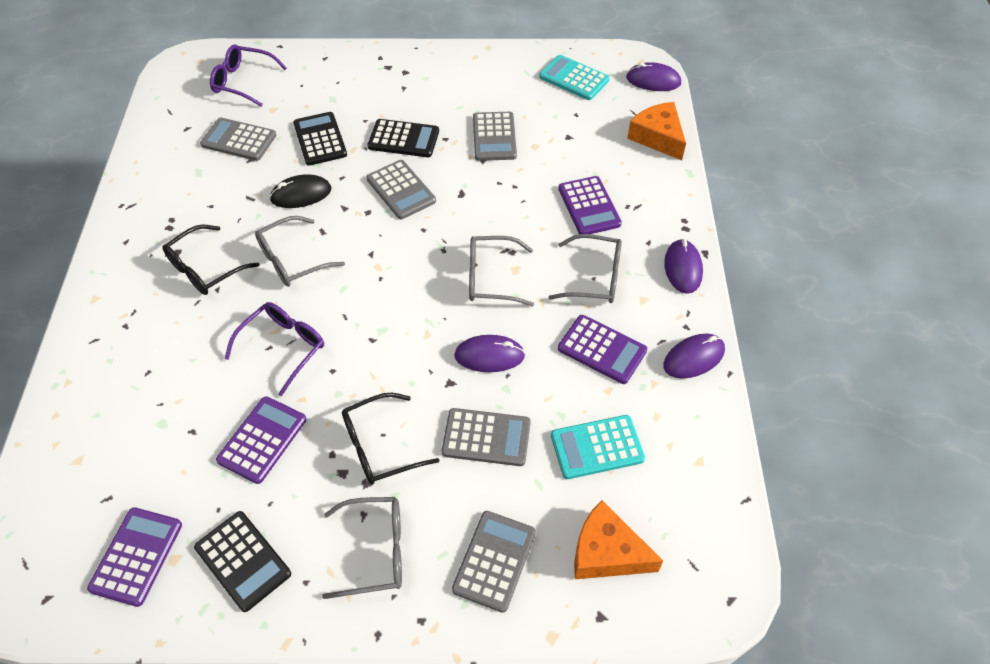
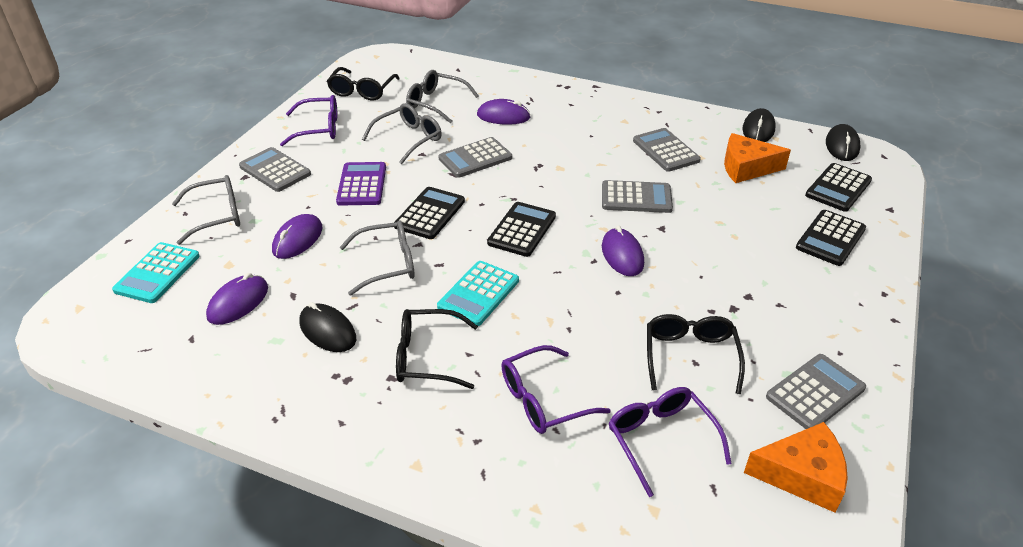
black calculator: 3 -> 4
black glasses: 2 -> 3
black mouse: 1 -> 3
purple calculator: 4 -> 1
purple glasses: 2 -> 3

